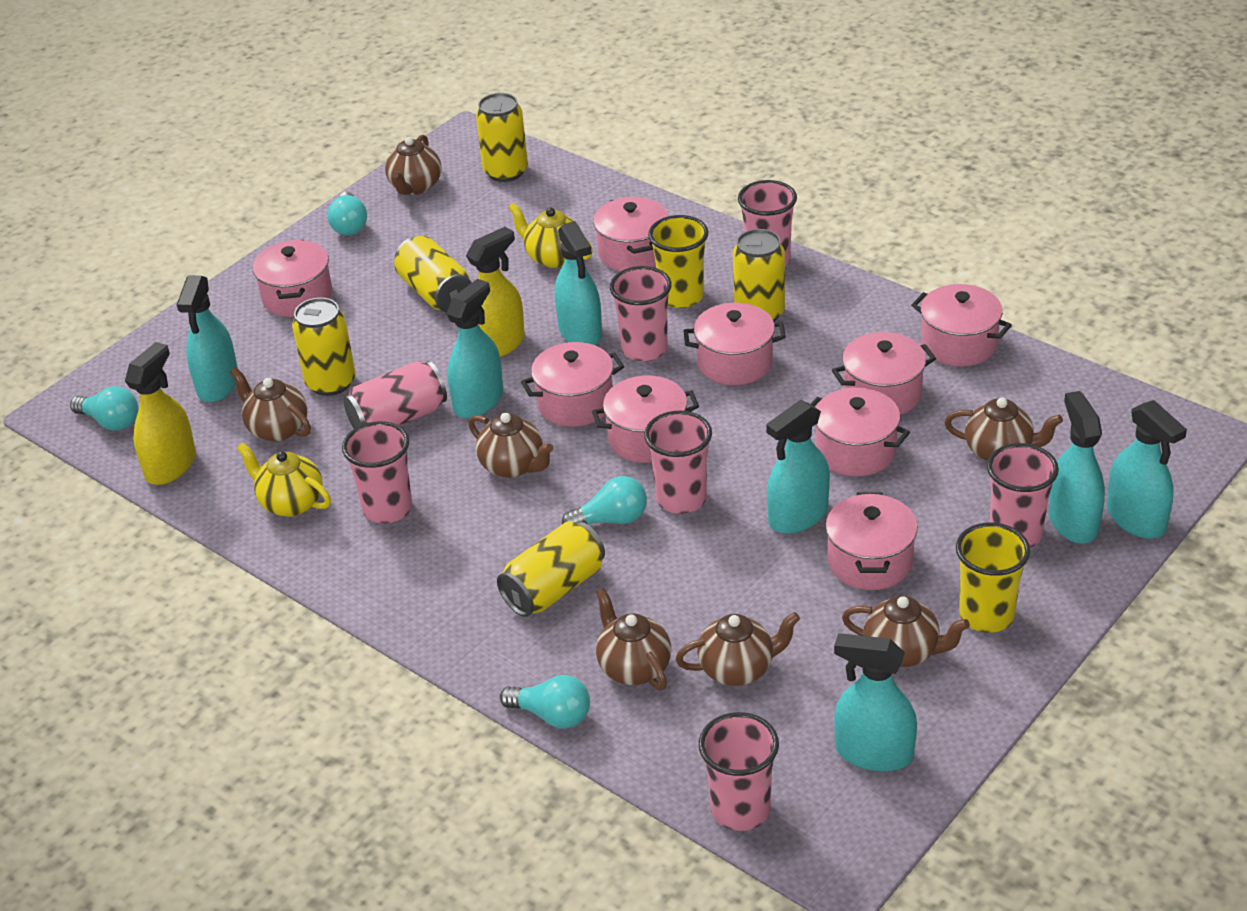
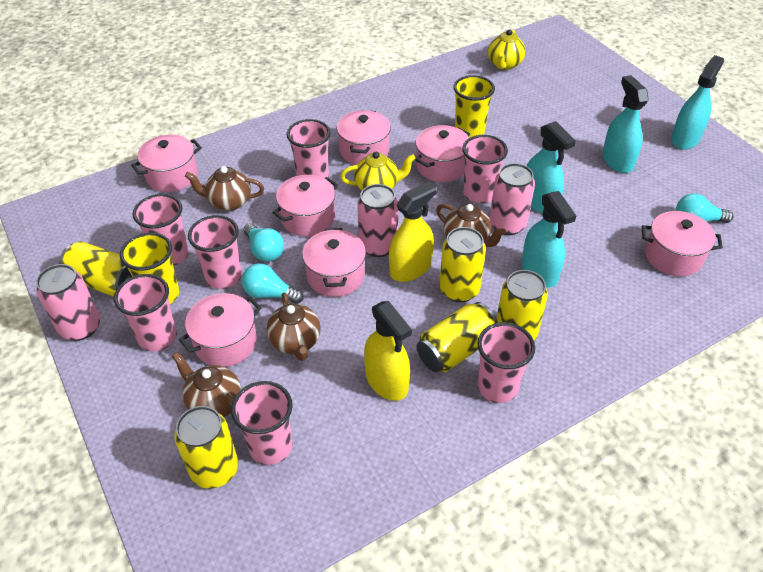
brown teapot: 7 -> 4
pink can: 1 -> 3
pink cup: 6 -> 7
pink pot: 9 -> 7
turquoise light bulb: 4 -> 3
turquoise spray bottle: 7 -> 4

